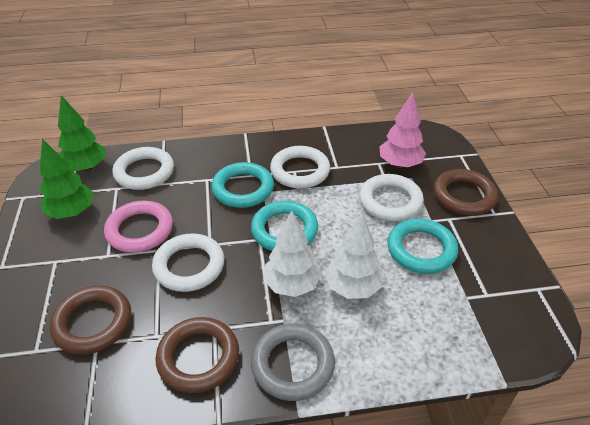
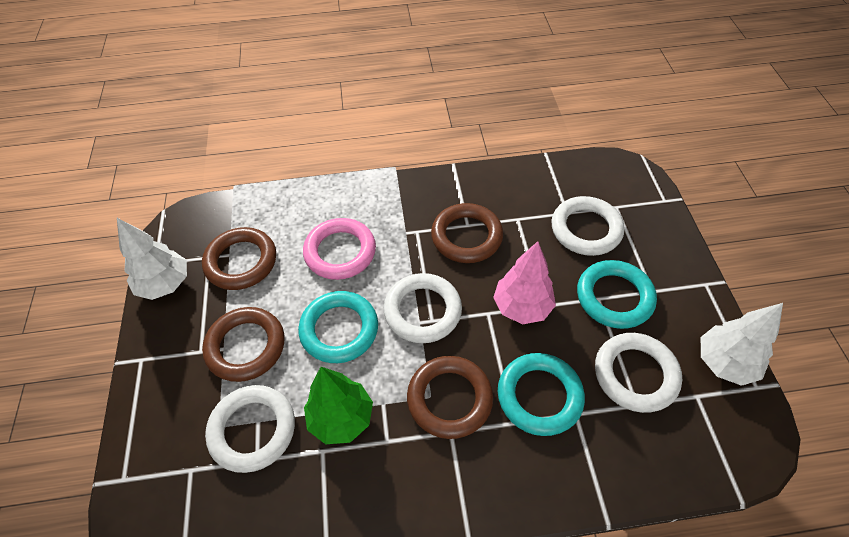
brown ring: 3 -> 4
green tree: 2 -> 1
grey ring: 1 -> 0

